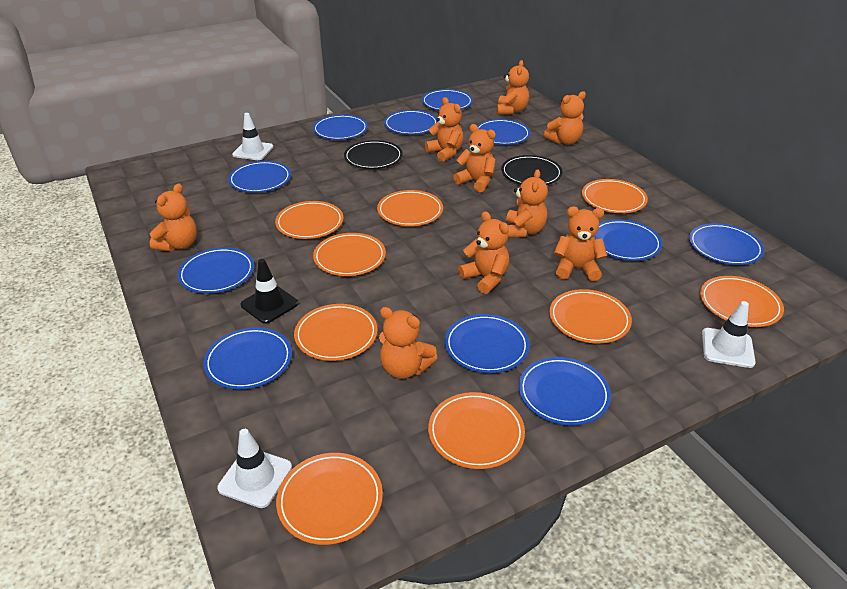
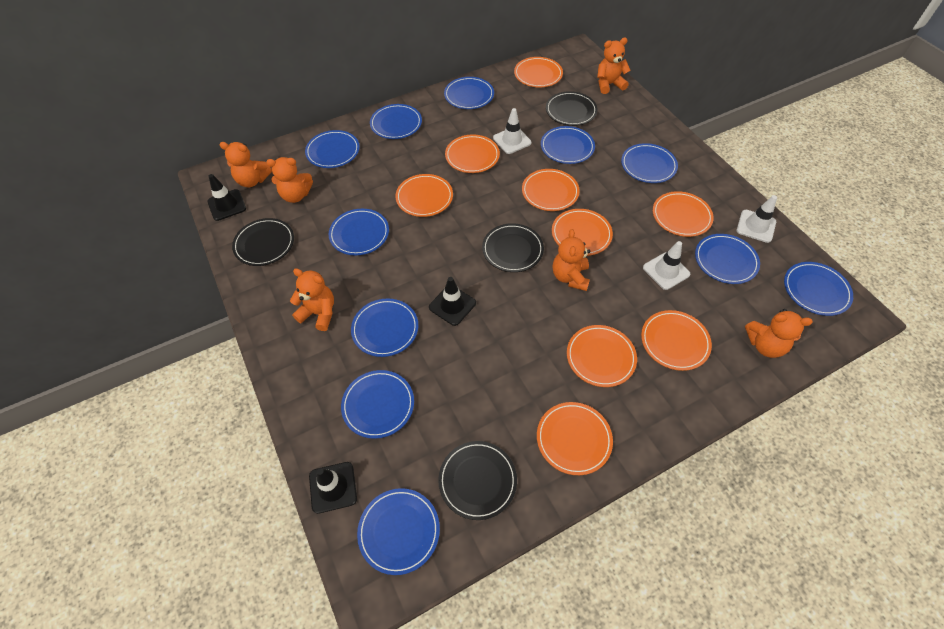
black plate: 2 -> 4
black traffic cone: 1 -> 3
orange teddy bear: 9 -> 6

